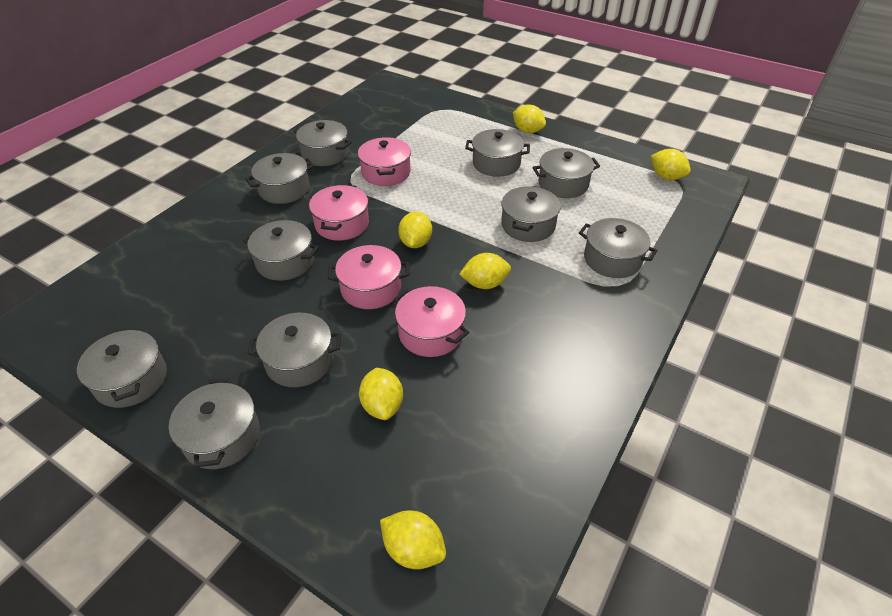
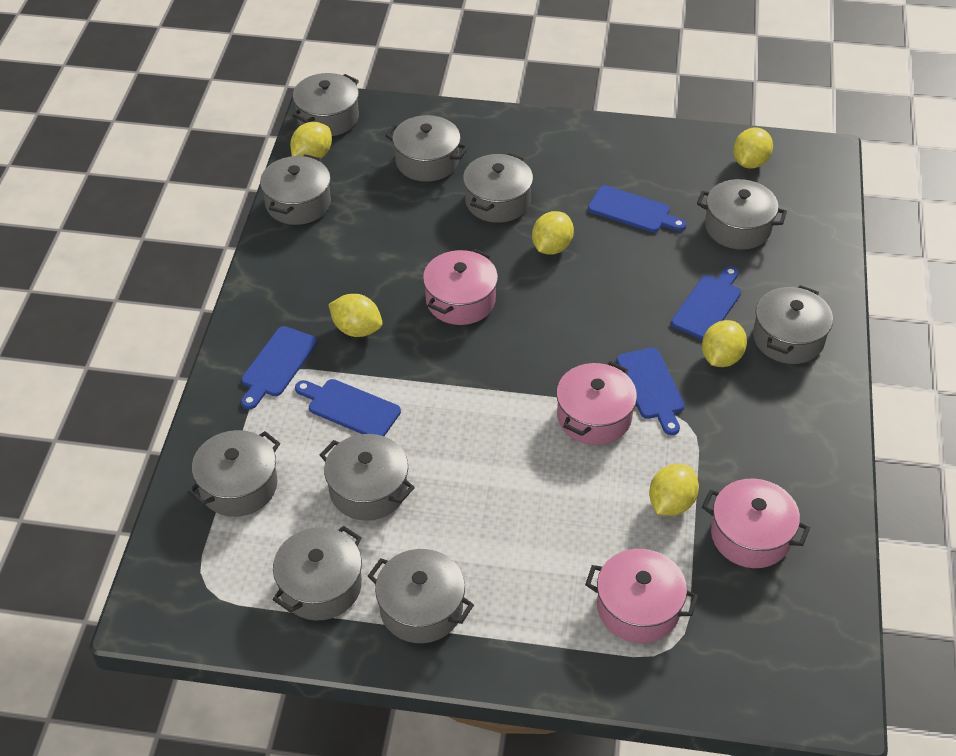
blue cutting board: 0 -> 5

